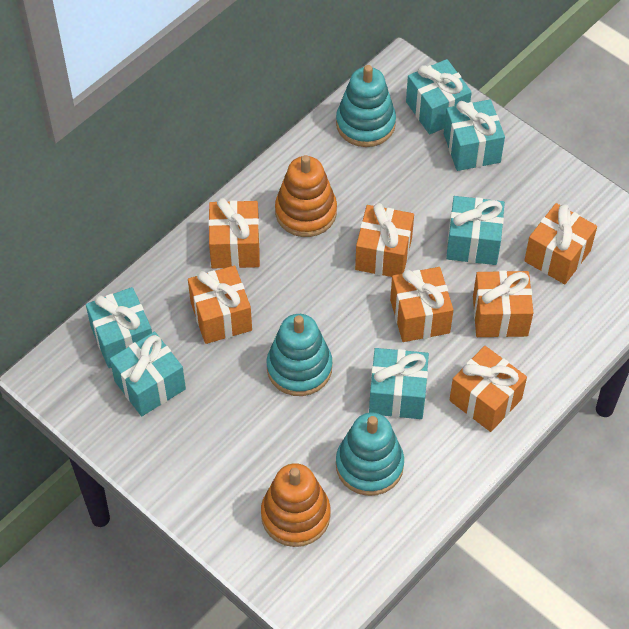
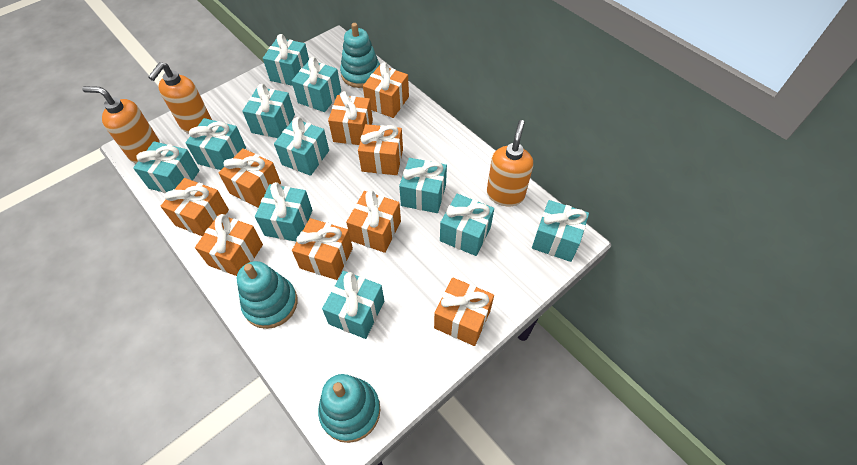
orange gift: 7 -> 9
orange soap dispenser: 0 -> 3
orange stacking toy: 2 -> 0
turquoise gift: 6 -> 11

